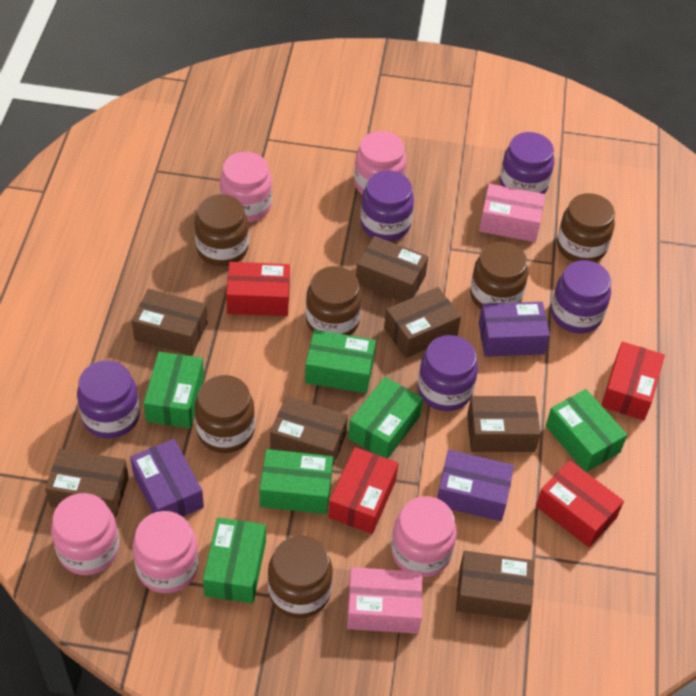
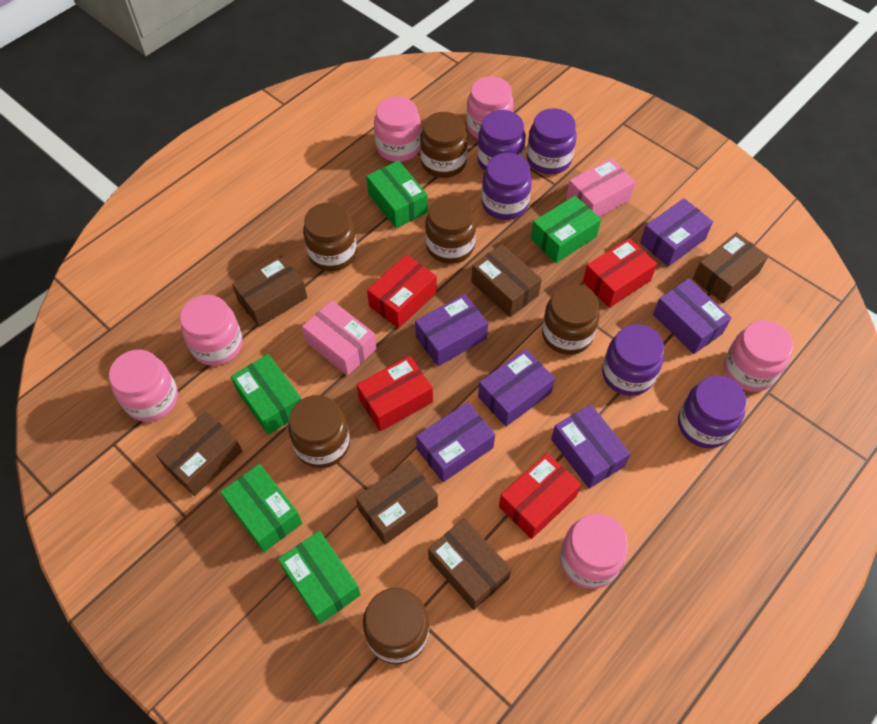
brown box: 7 -> 6
green box: 6 -> 5
pink jar: 5 -> 6
purple box: 3 -> 6

